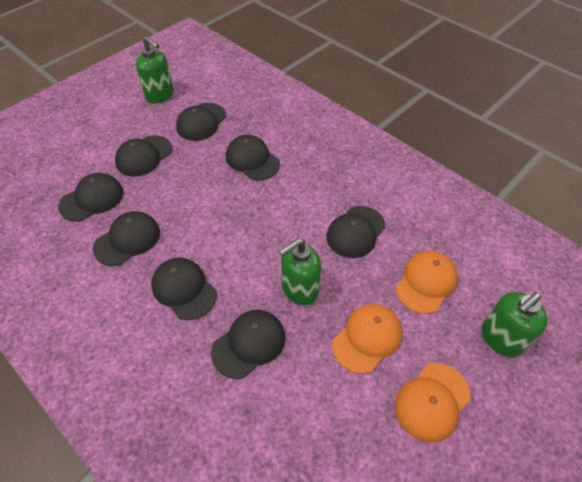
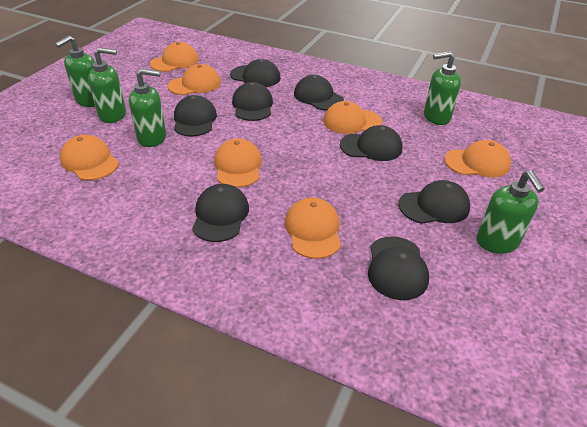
green soap dispenser: 3 -> 5
orange cap: 3 -> 7

